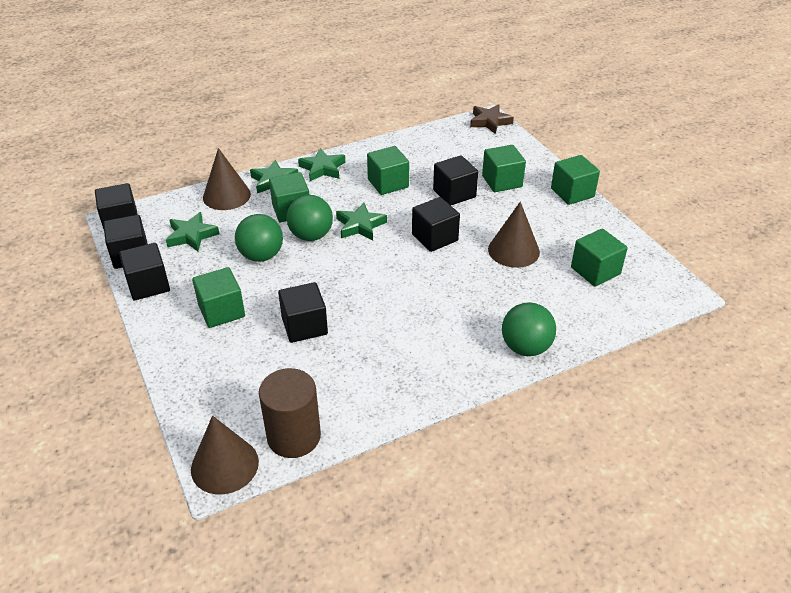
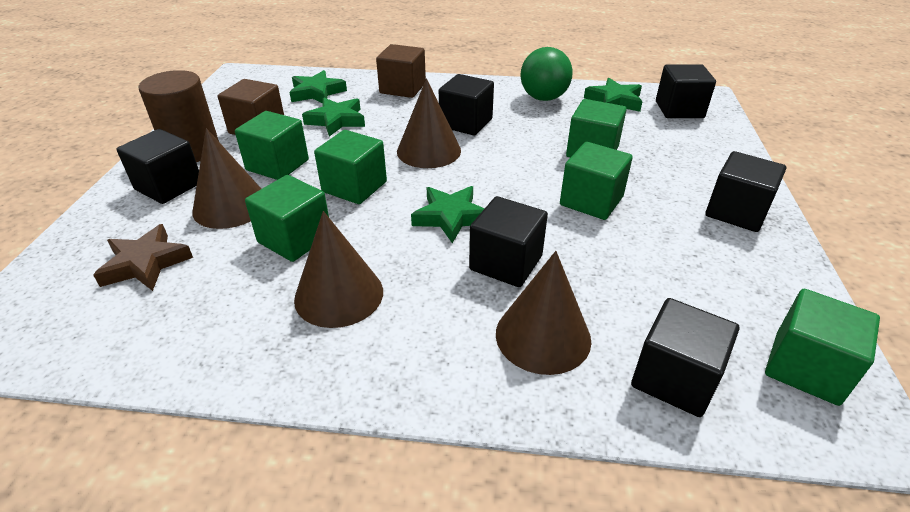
brown cone: 3 -> 4
brown cube: 0 -> 2
green ball: 3 -> 1

